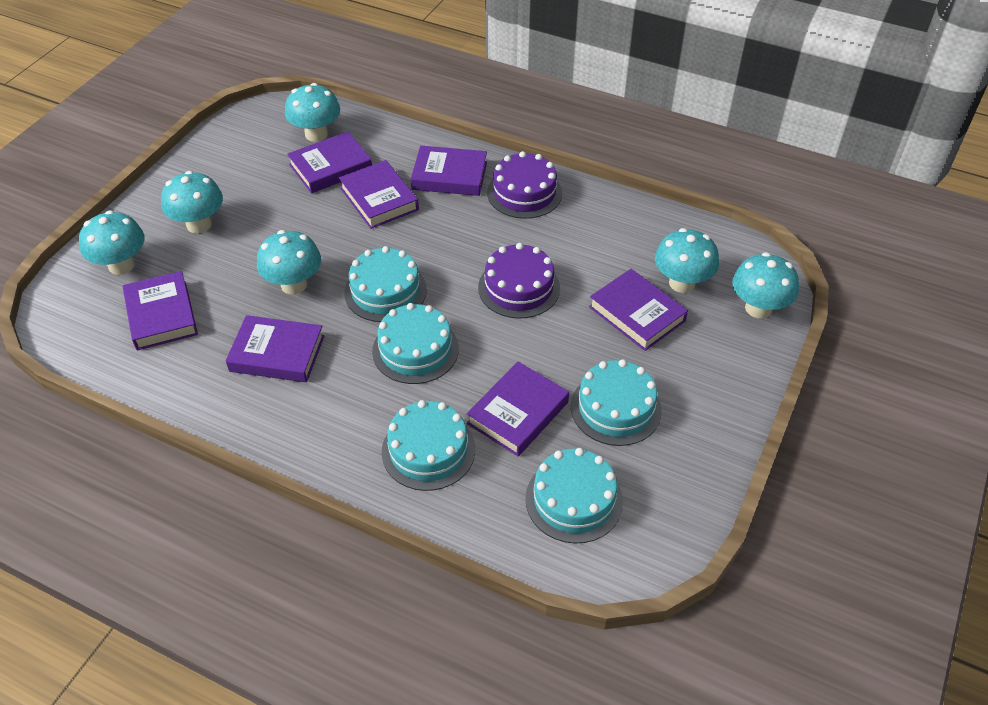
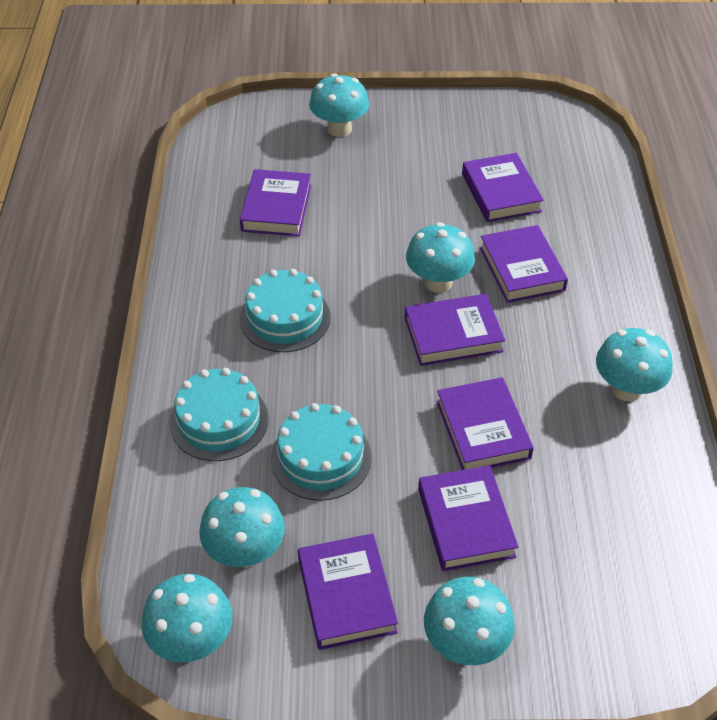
purple cake: 2 -> 0
turquoise cake: 5 -> 3

